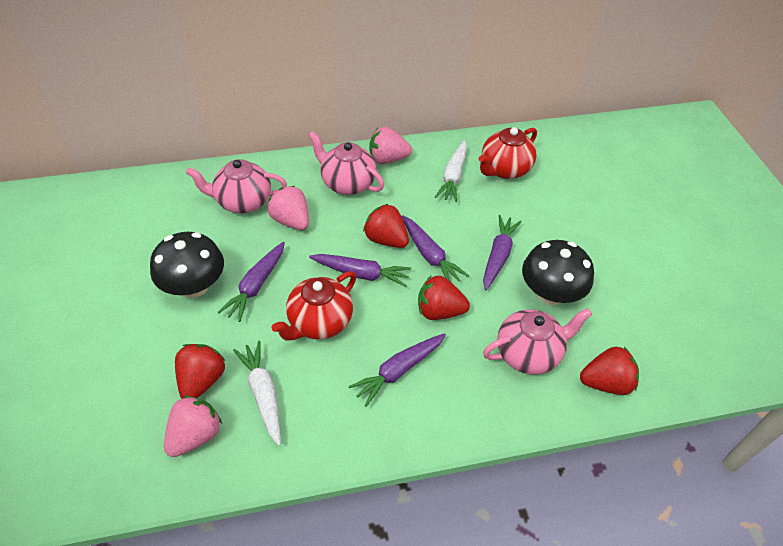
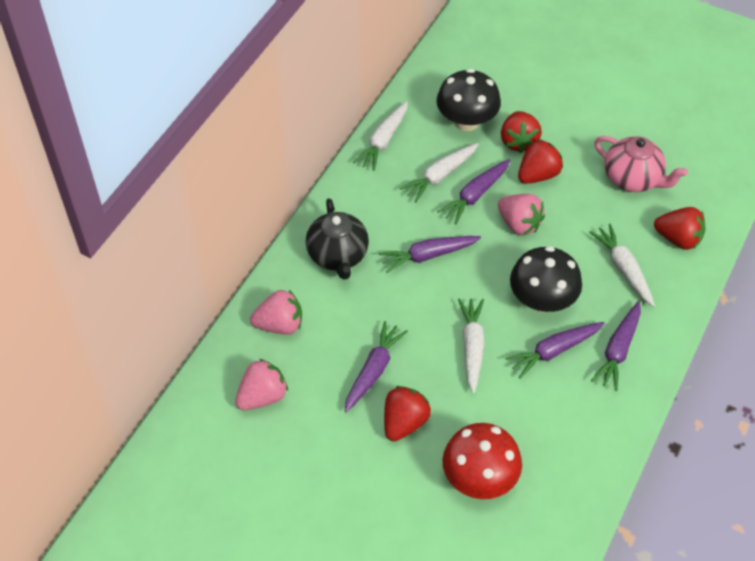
black teapot: 0 -> 1
pink teapot: 3 -> 1
red mushroom: 0 -> 1
red teapot: 2 -> 0
white carrot: 2 -> 4

